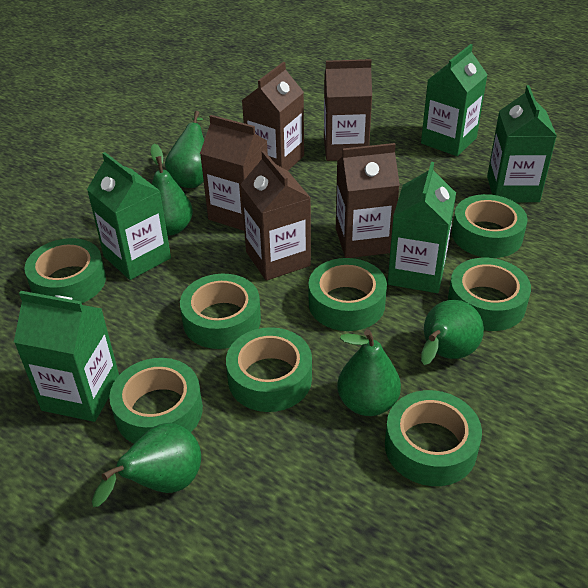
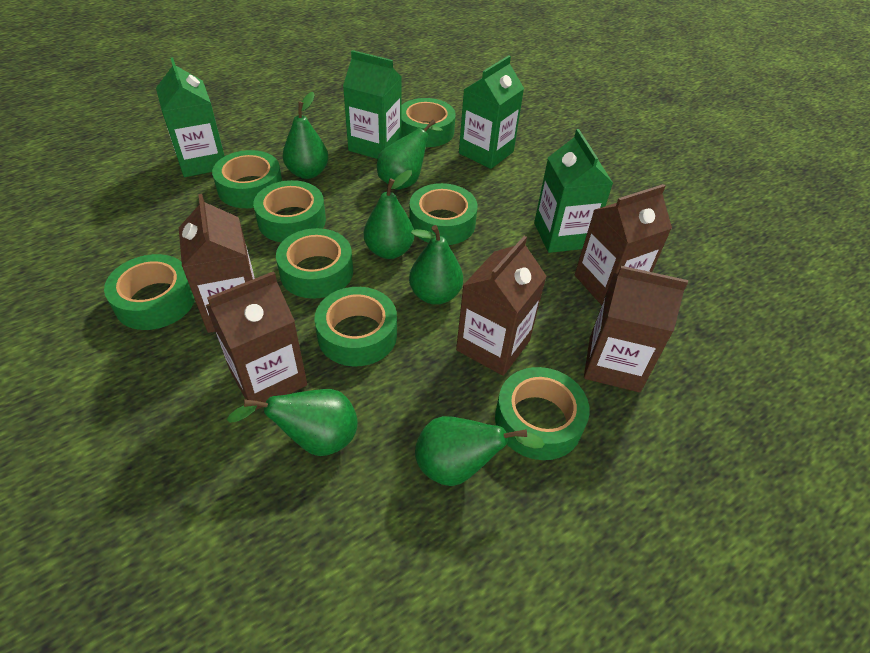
green carton: 5 -> 4
green pear: 5 -> 6

